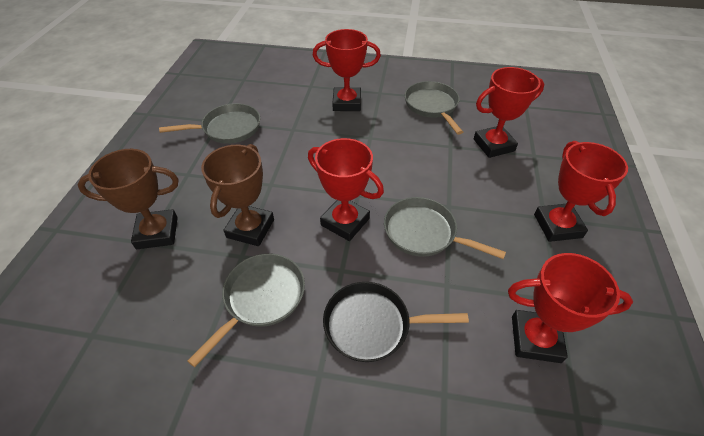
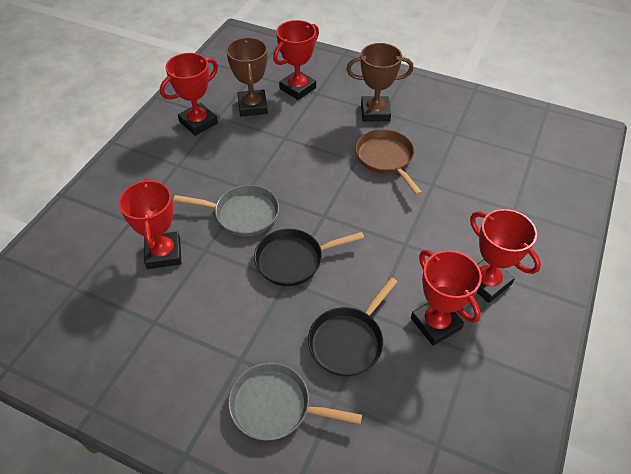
black pan: 1 -> 2
brown pan: 0 -> 1
grey pan: 4 -> 2

